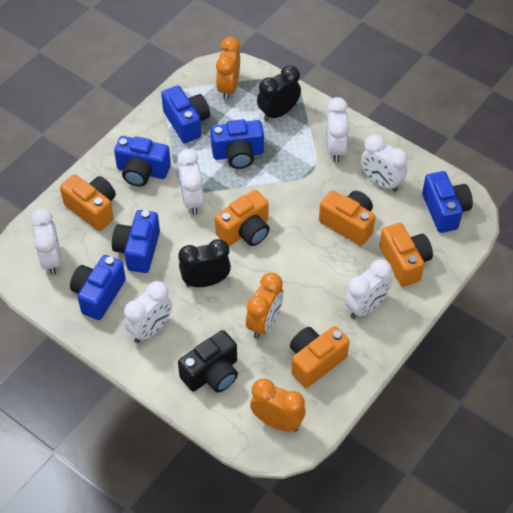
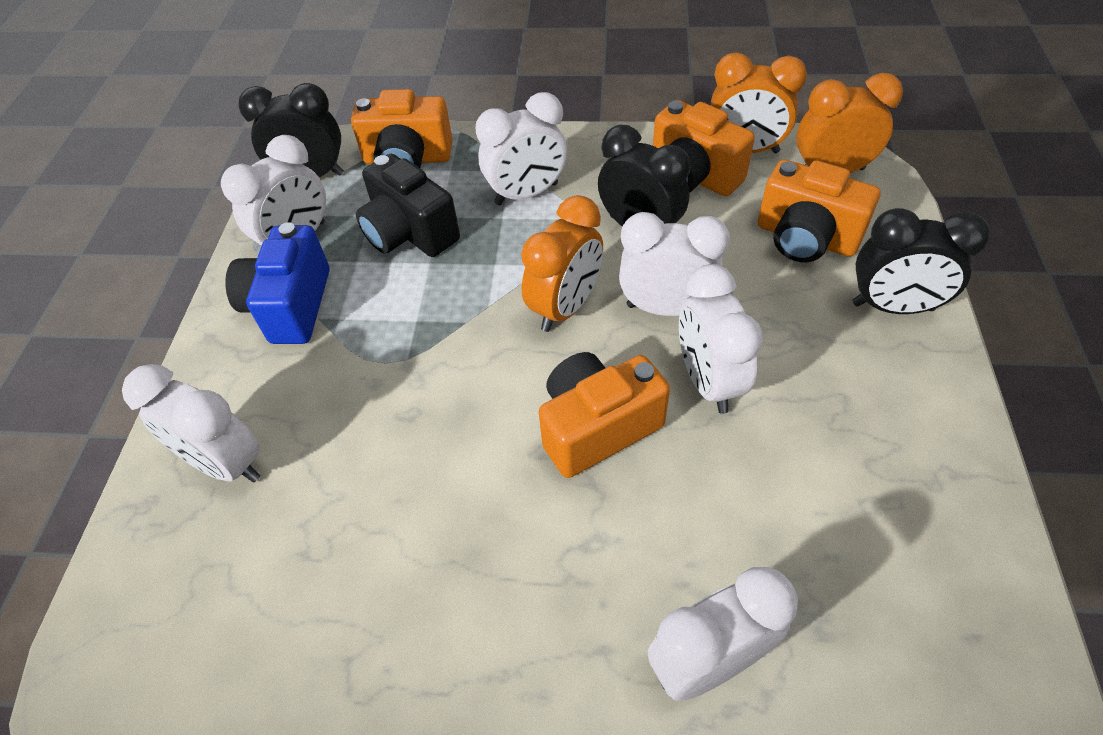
black clock: 2 -> 3
blue camera: 6 -> 1
orange camera: 5 -> 4

